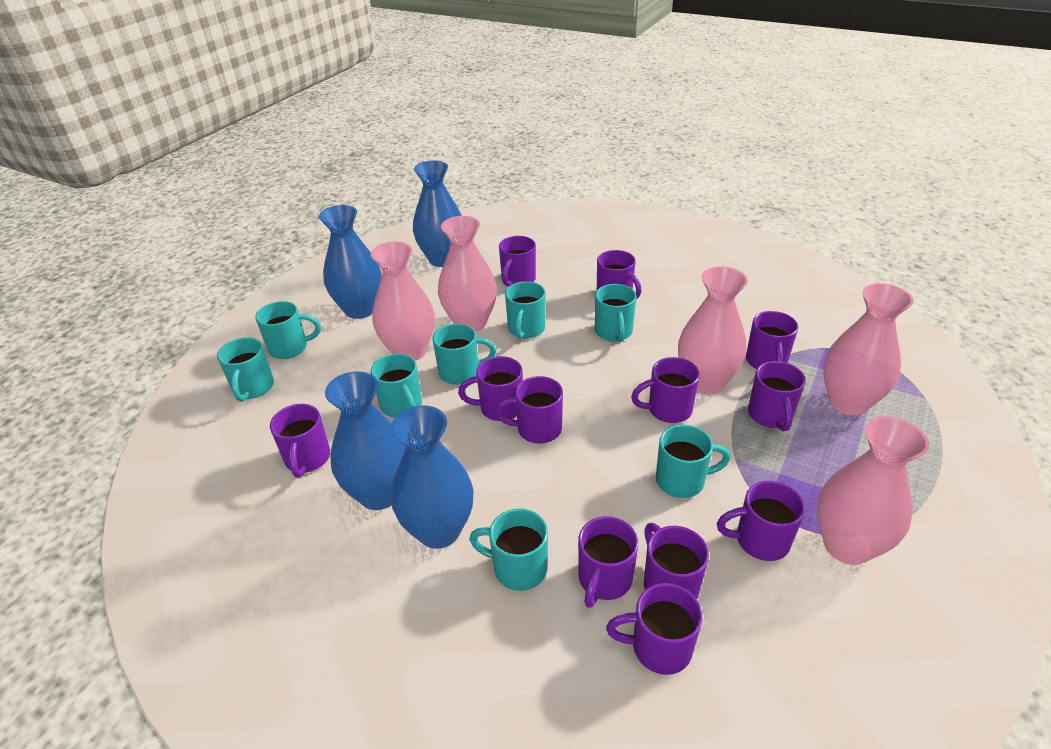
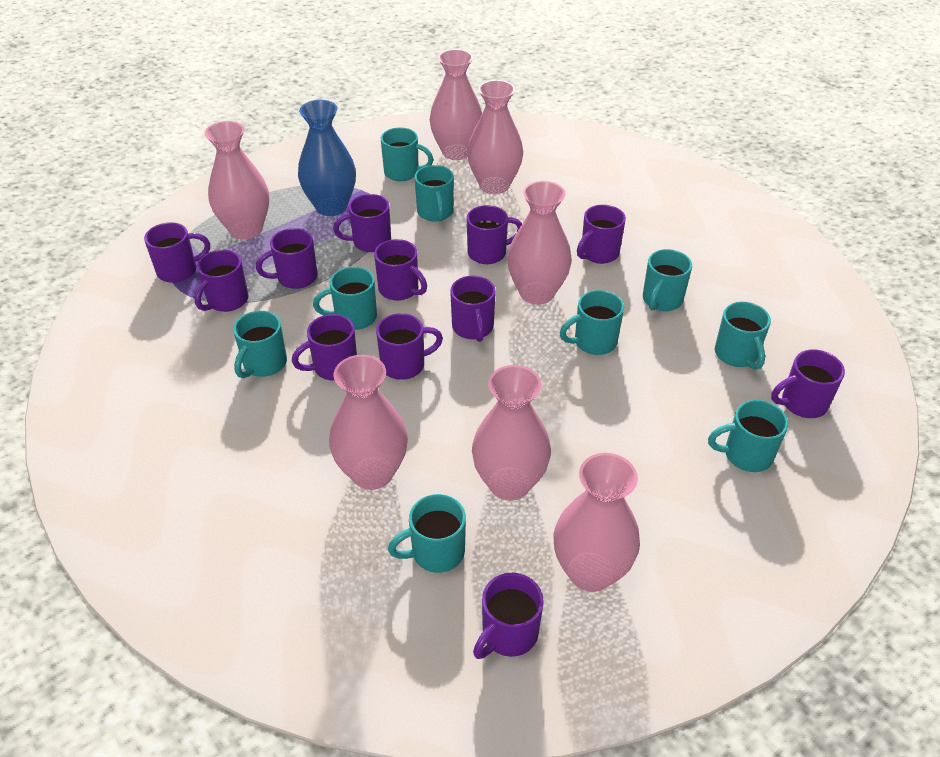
blue vase: 4 -> 1
pink vase: 5 -> 7
turquoise mug: 8 -> 9

